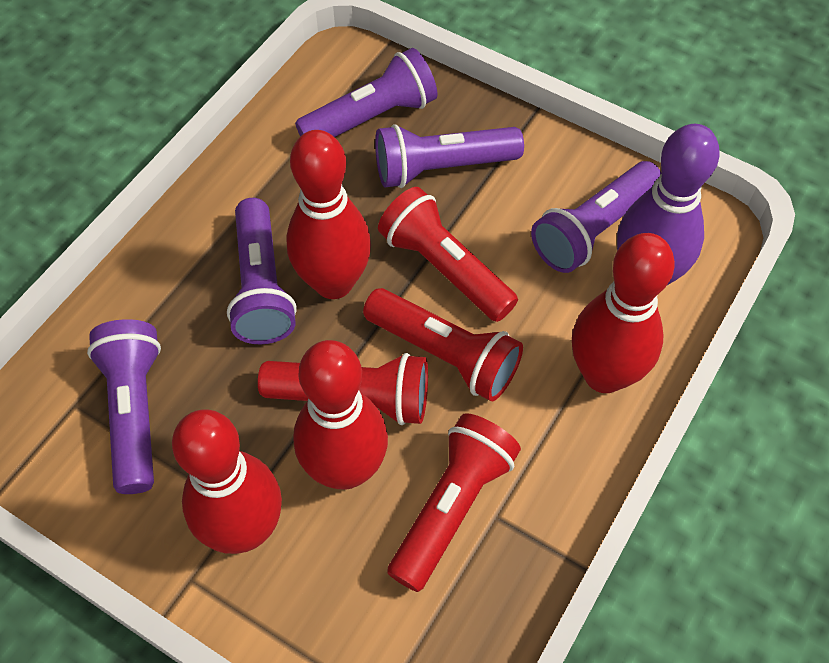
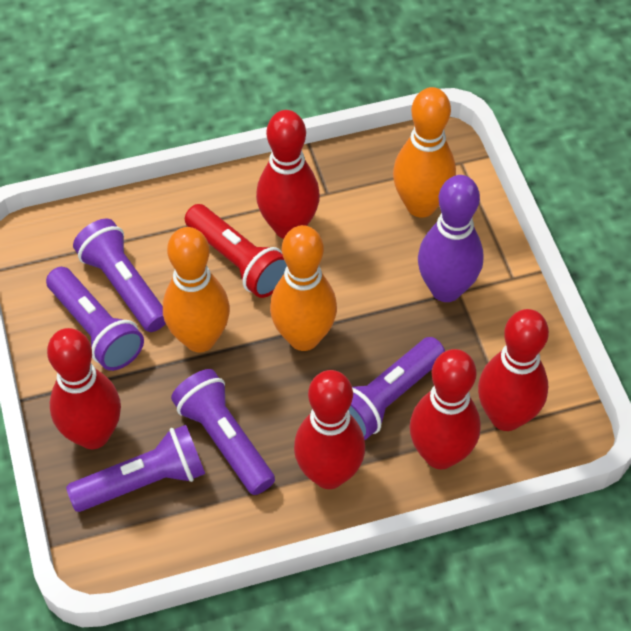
orange bowling pin: 0 -> 3
red bowling pin: 4 -> 5
red flashlight: 4 -> 1

